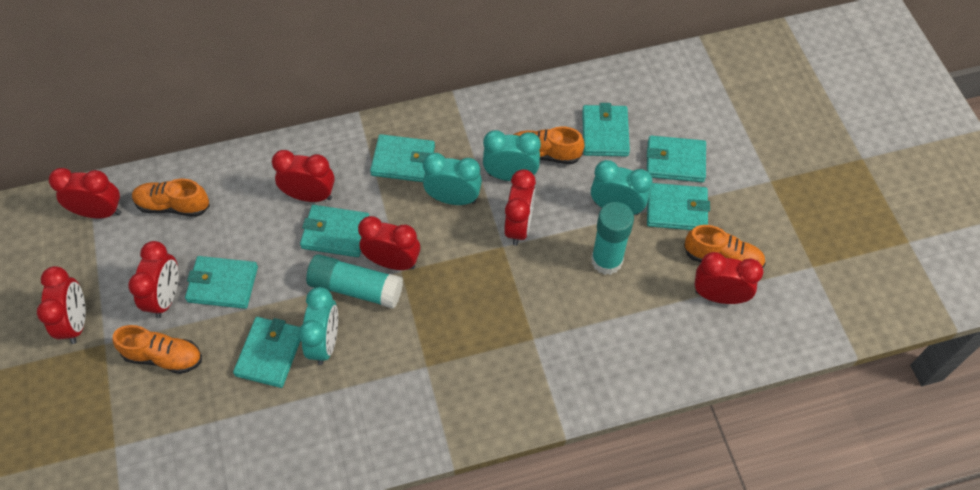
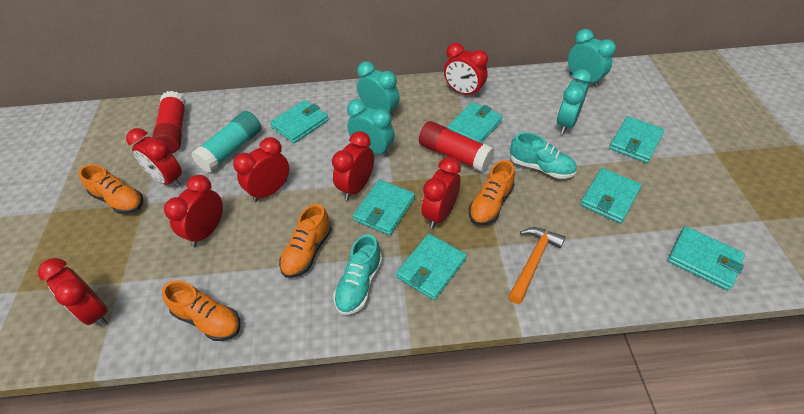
orange hammer: 0 -> 1
red glue stick: 0 -> 2
turquoise glue stick: 2 -> 1
turquoise shoe: 0 -> 2

